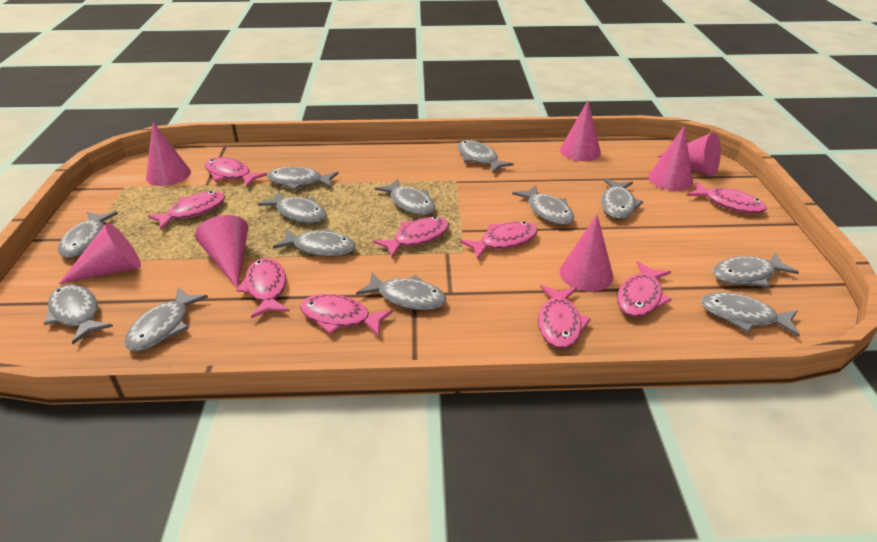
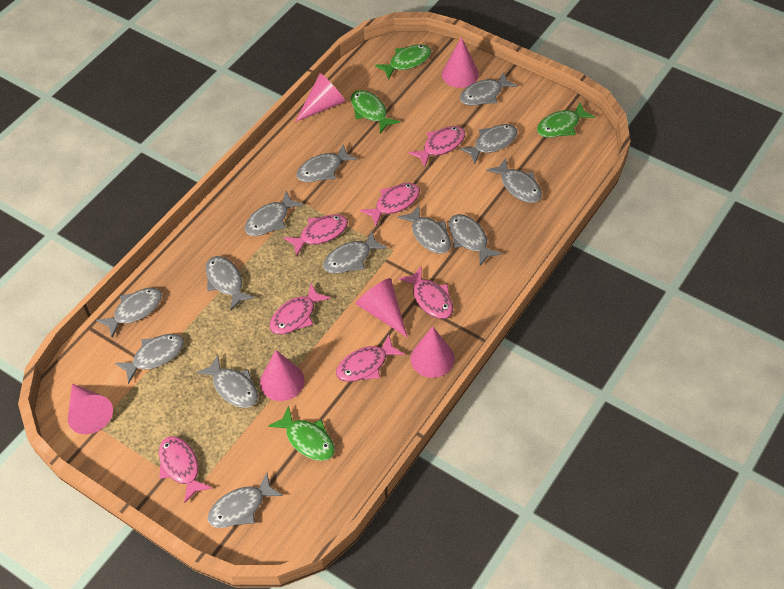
green fish: 0 -> 4
pink cone: 7 -> 6
pink fish: 9 -> 7

